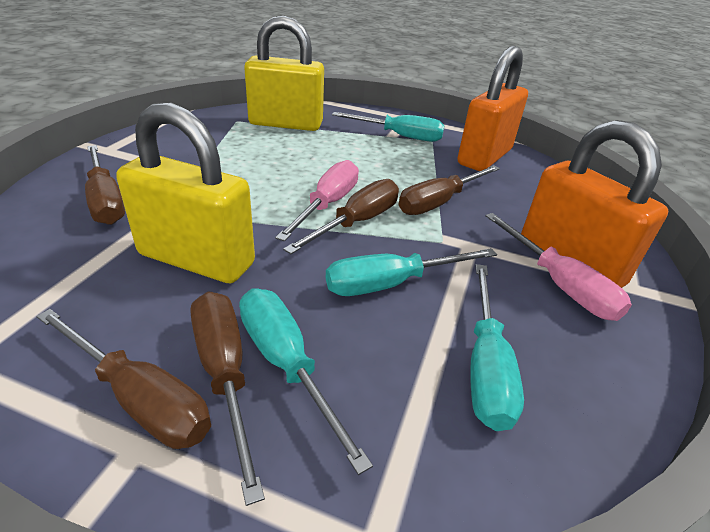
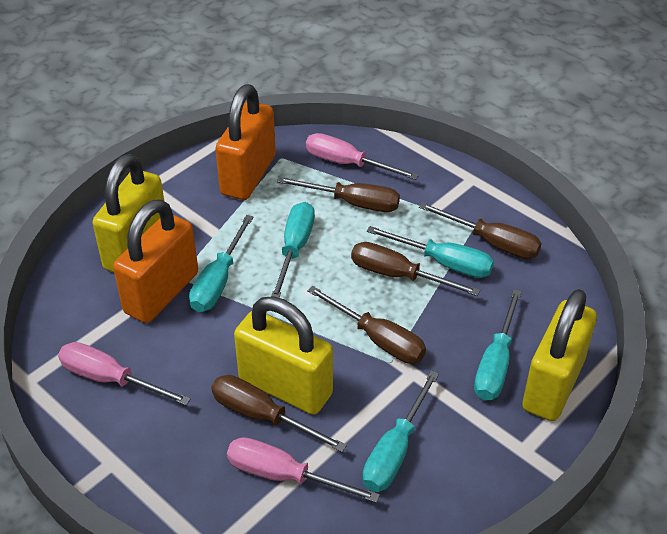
pink screwdriver: 2 -> 3
turquoise screwdriver: 4 -> 5
yellow padlock: 2 -> 3

